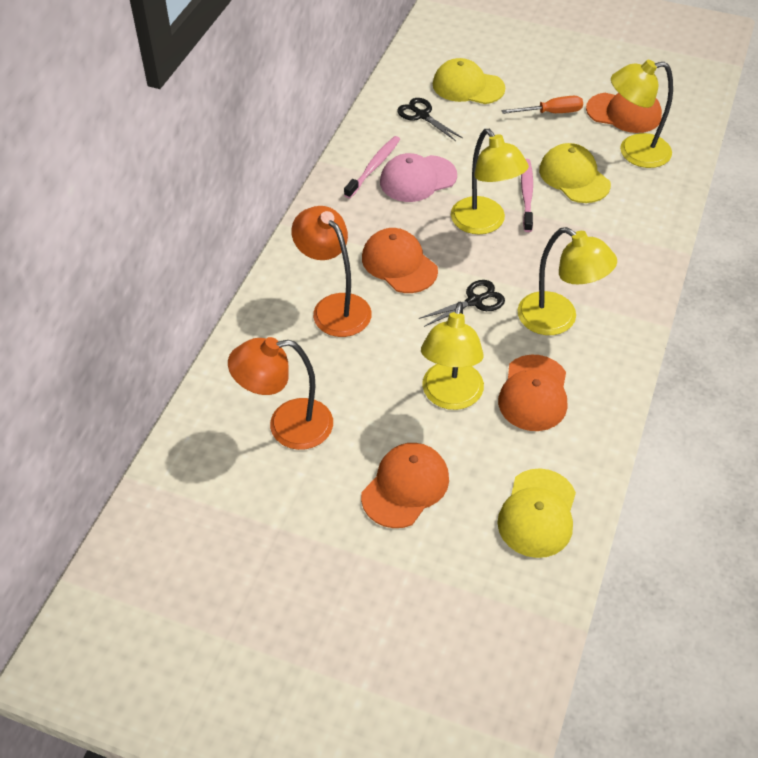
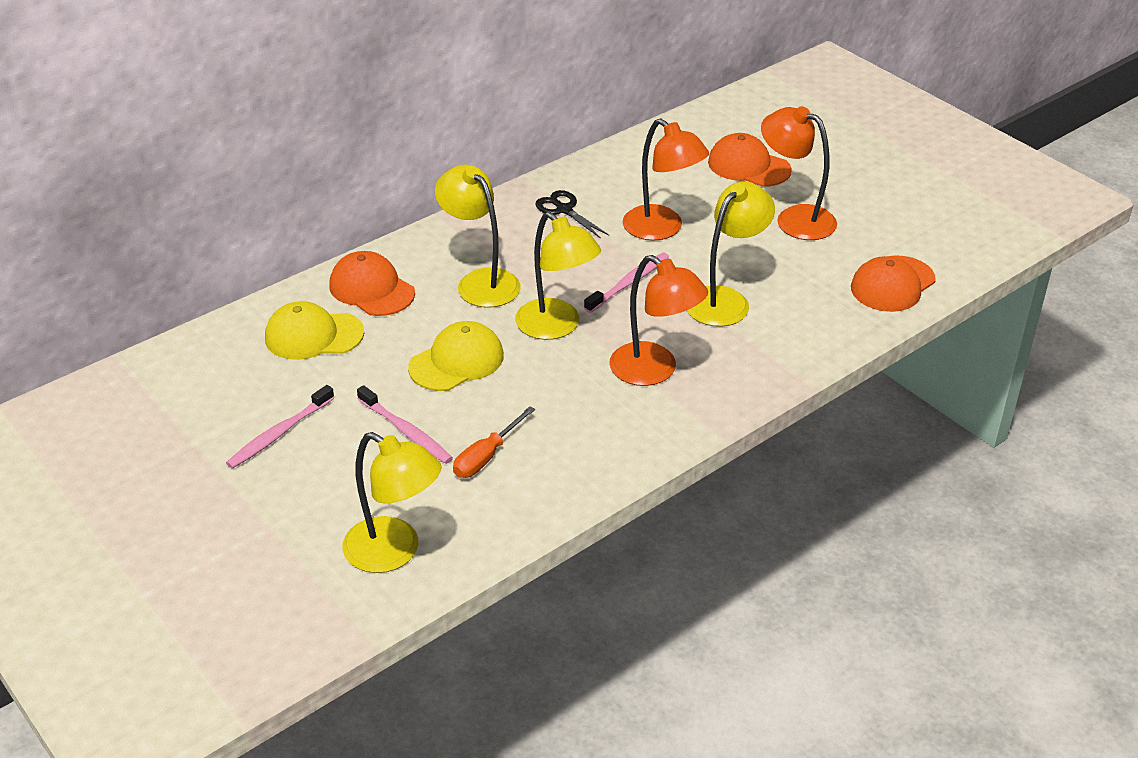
black scissors: 2 -> 1
orange cap: 4 -> 3
orange lamp: 2 -> 3
pink cap: 1 -> 0
pink toothbrush: 2 -> 3
yellow cap: 3 -> 2

